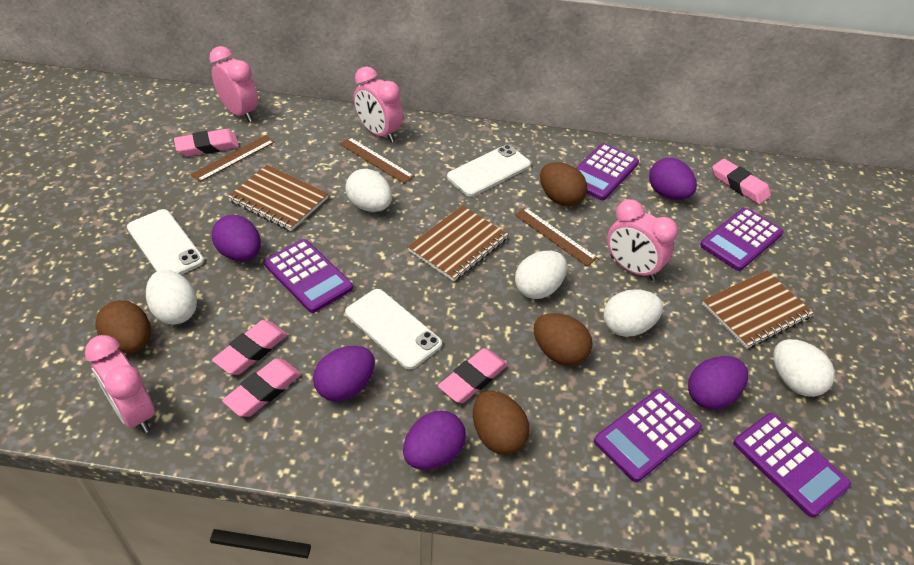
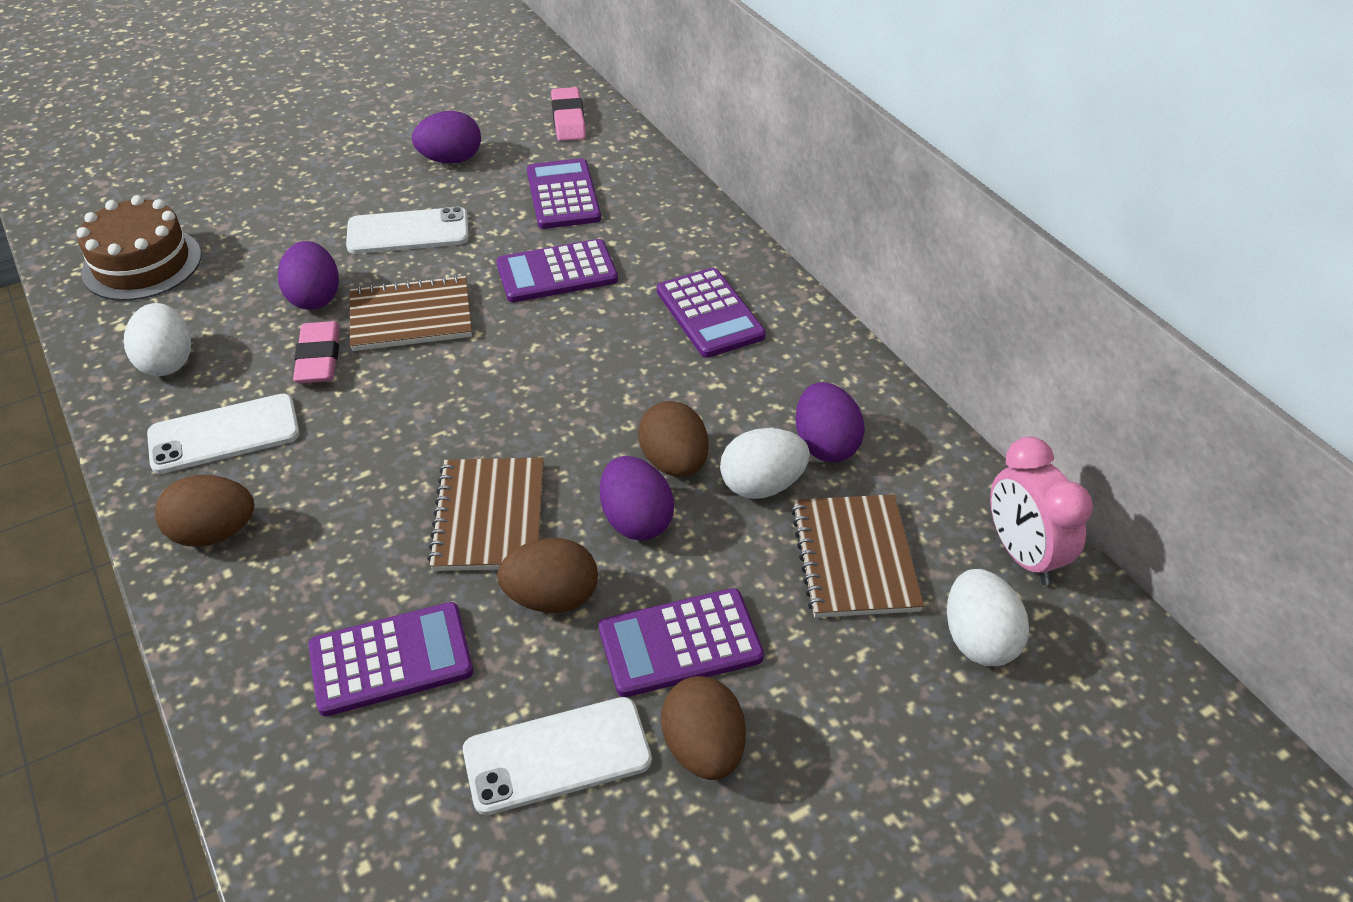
brown cake: 0 -> 1
brown ruler: 3 -> 0
pink clock: 4 -> 1
pink eraser: 5 -> 2
purple egg: 5 -> 4
white egg: 5 -> 3

